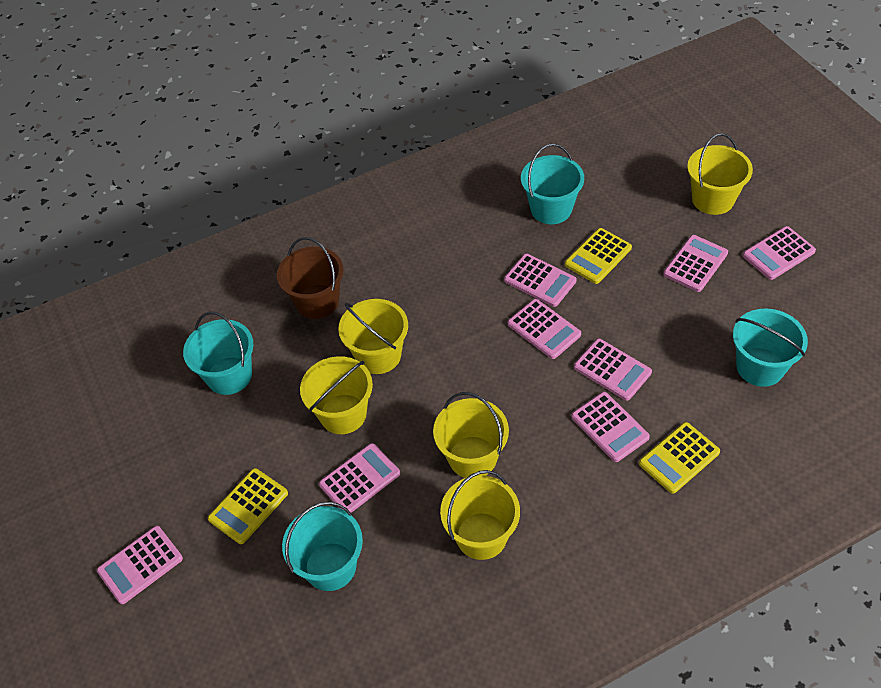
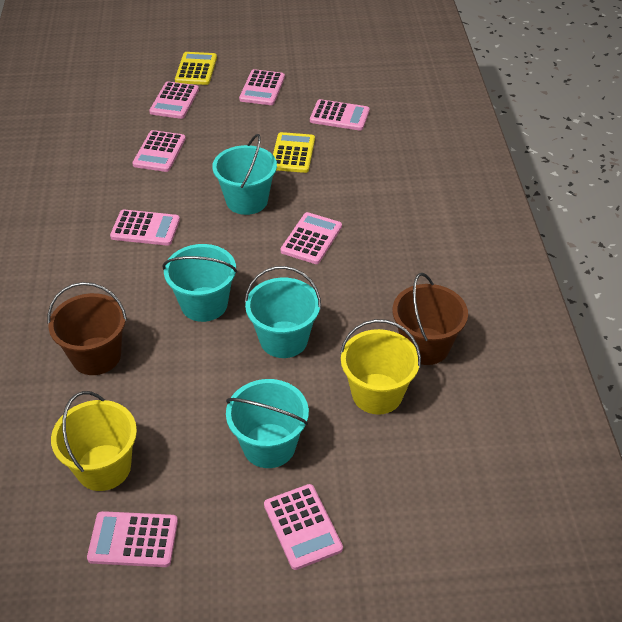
brown bucket: 1 -> 2
yellow bucket: 5 -> 2
yellow calculator: 3 -> 2

